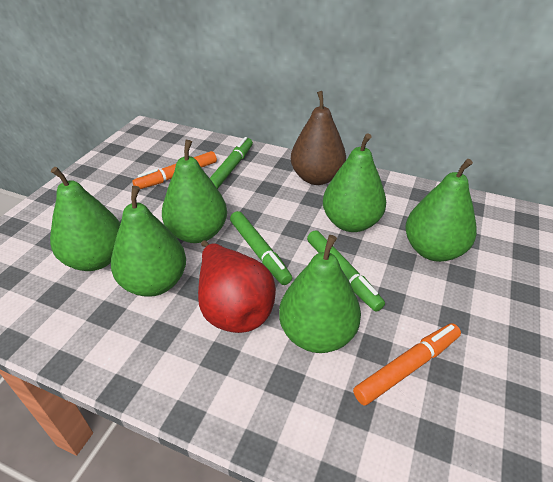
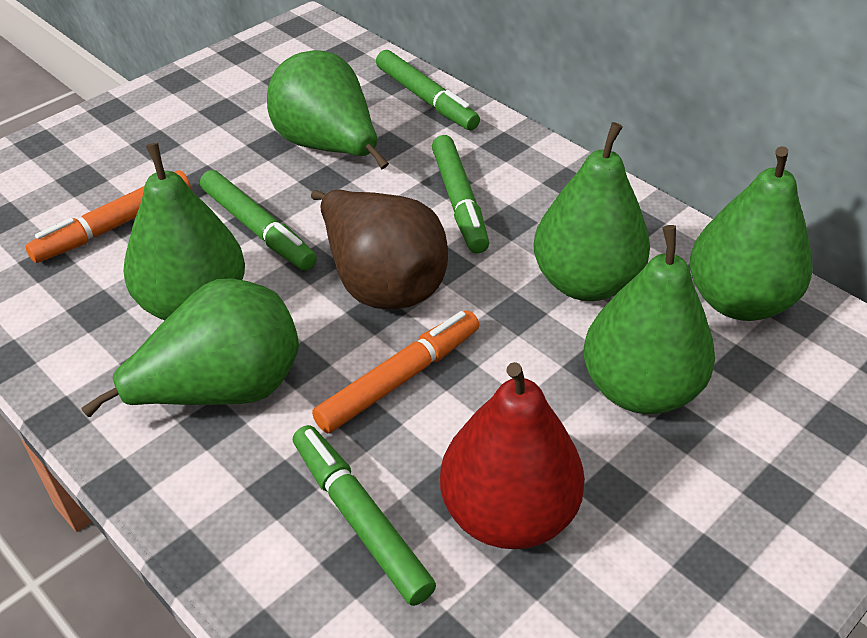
green marker: 3 -> 4

